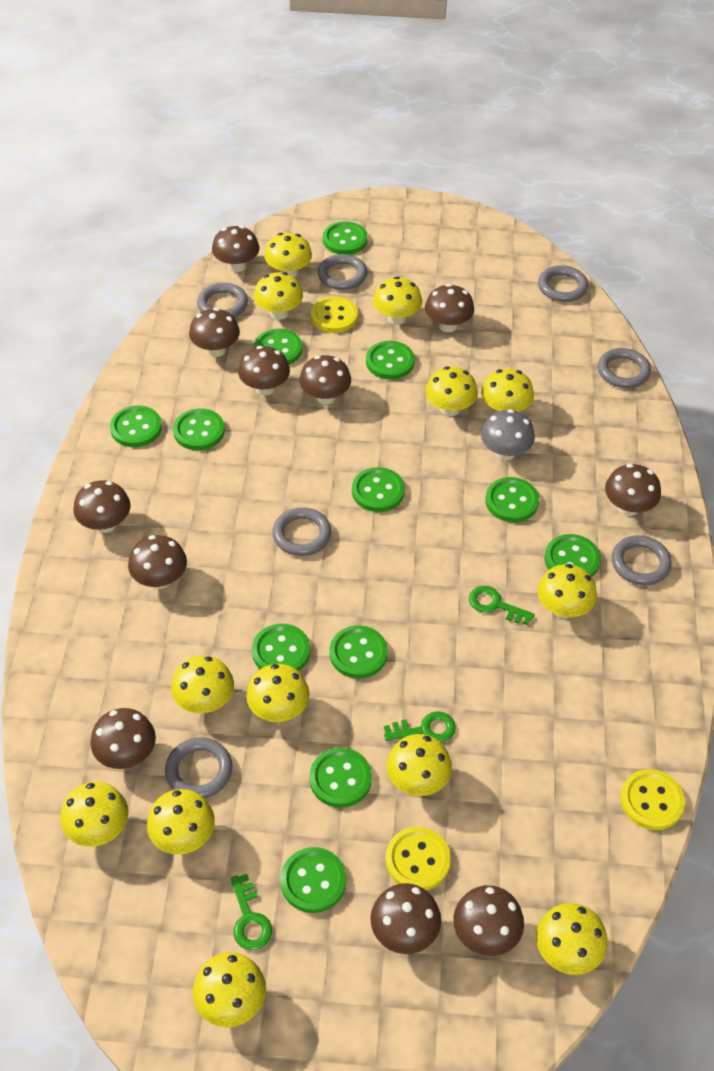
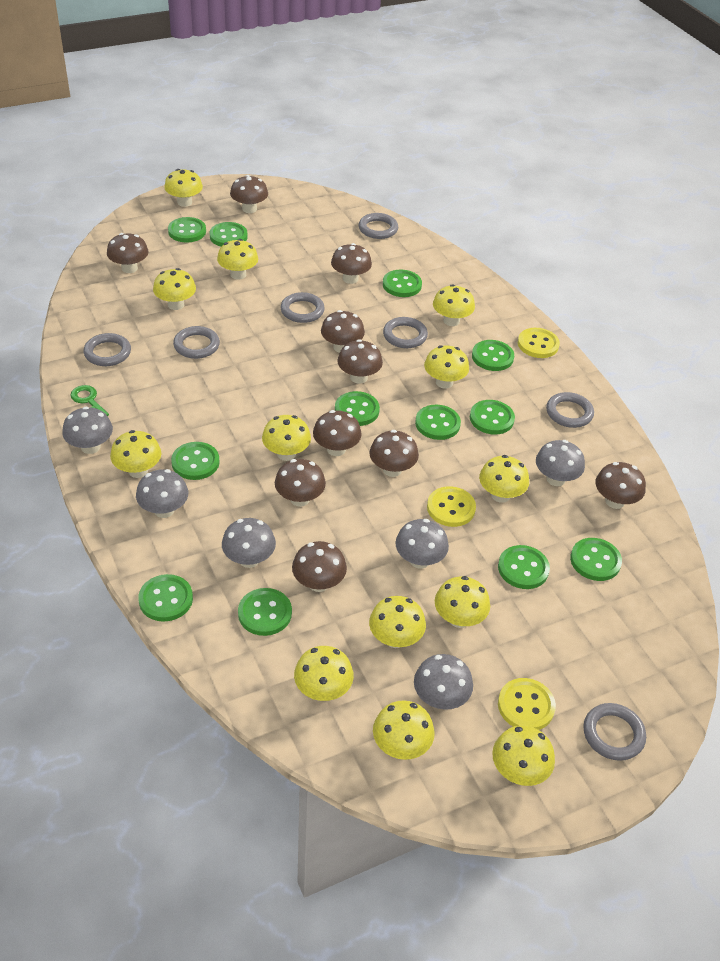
brown mushroom: 11 -> 10
green key: 3 -> 1
grey mushroom: 1 -> 6

